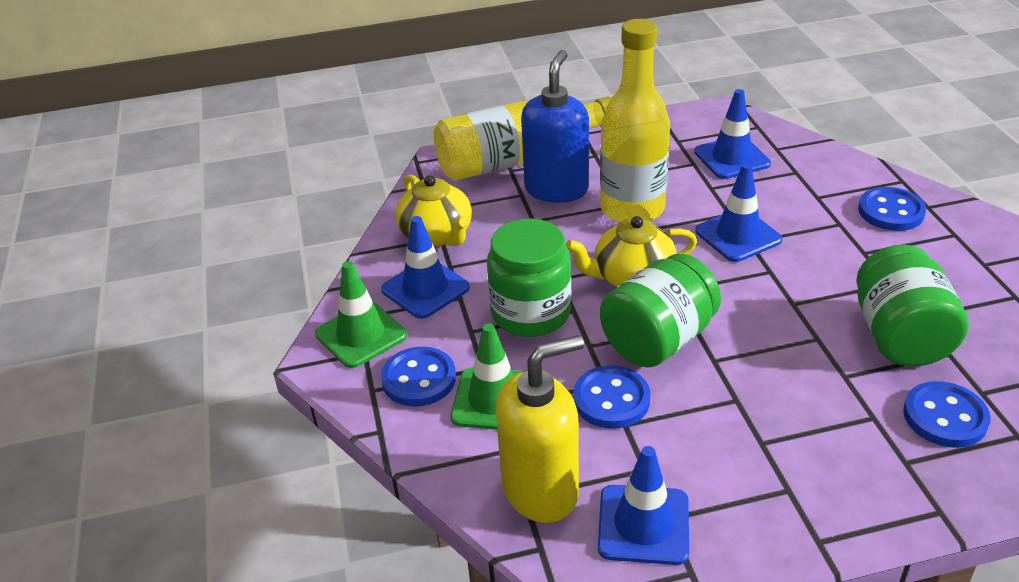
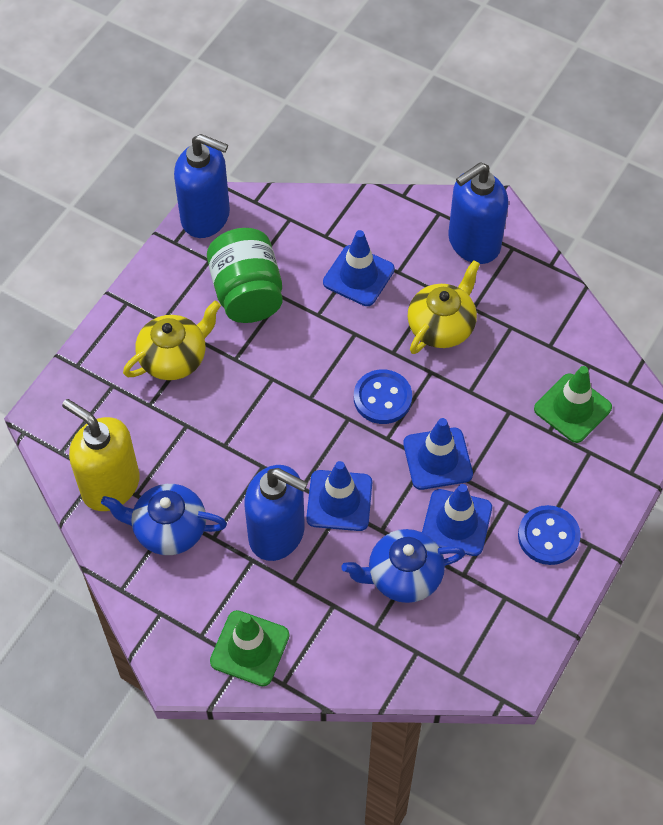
blue button: 4 -> 2
blue soap dispenser: 1 -> 3
blue teapot: 0 -> 2
green jar: 3 -> 1
yellow bottle: 2 -> 0

